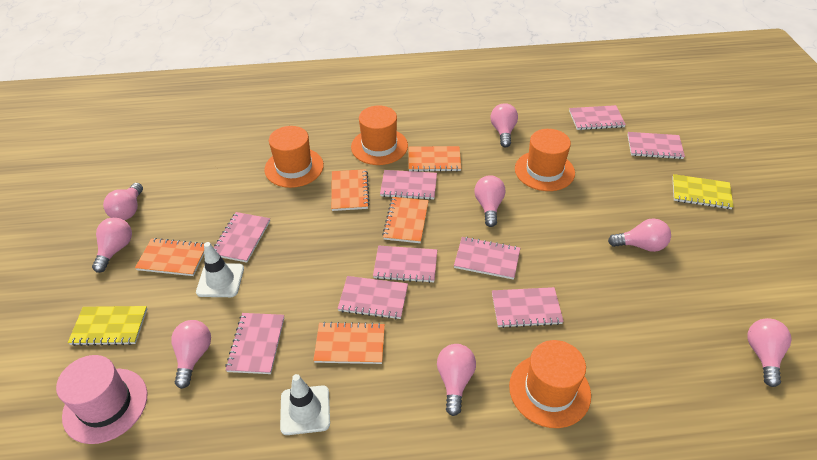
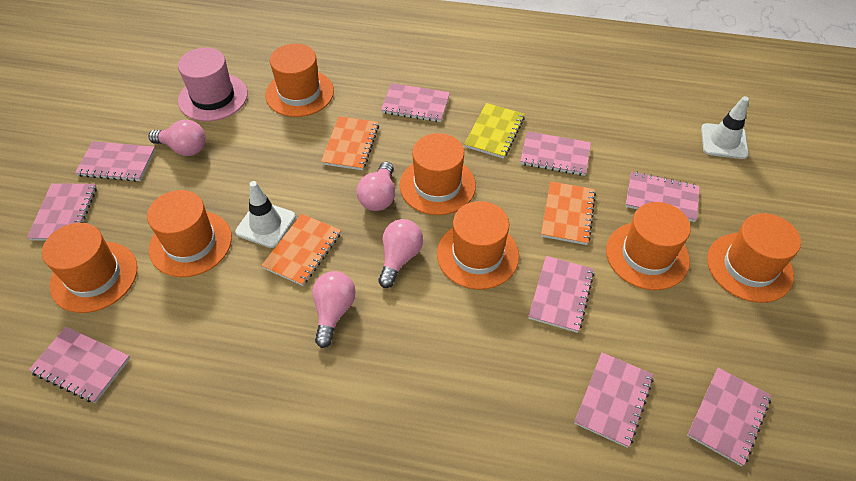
orange hat: 4 -> 7
orange notebook: 5 -> 3
pink light bulb: 8 -> 4
yellow notebook: 2 -> 1

